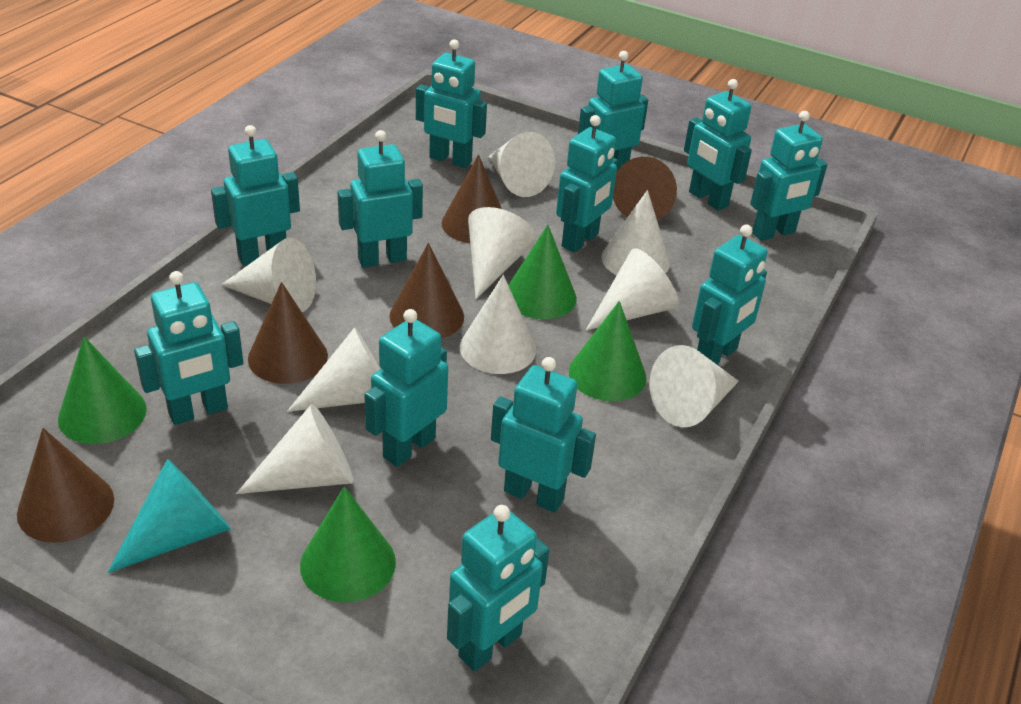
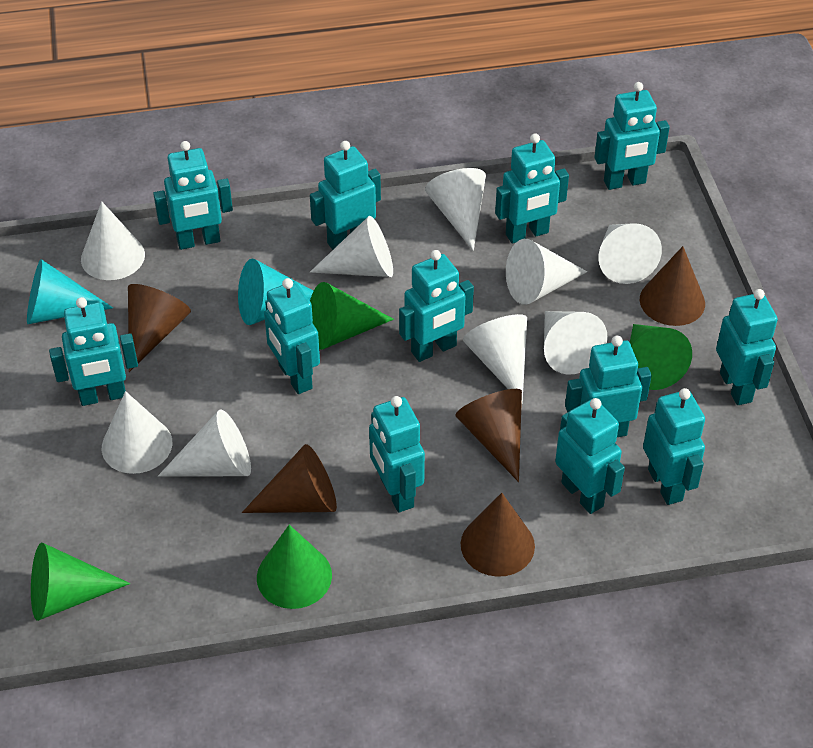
turquoise cone: 1 -> 2

